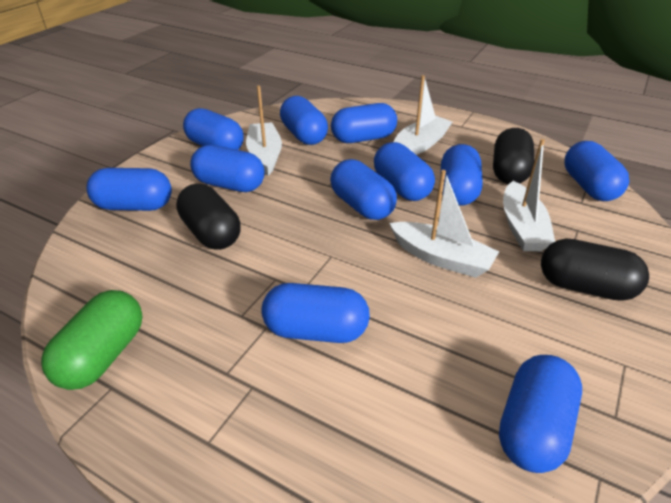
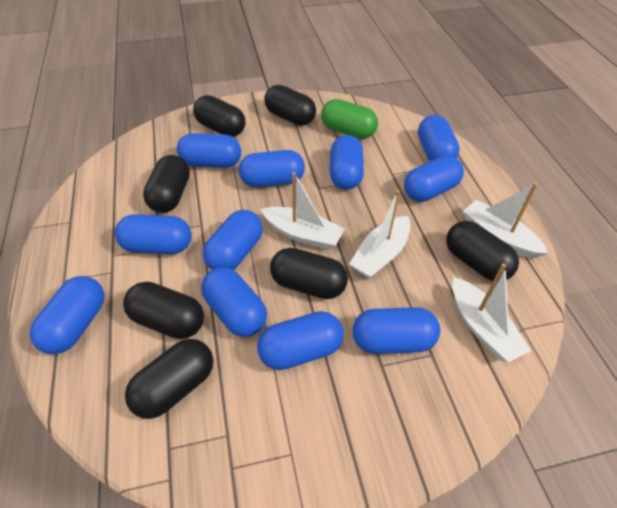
black capsule: 3 -> 7

